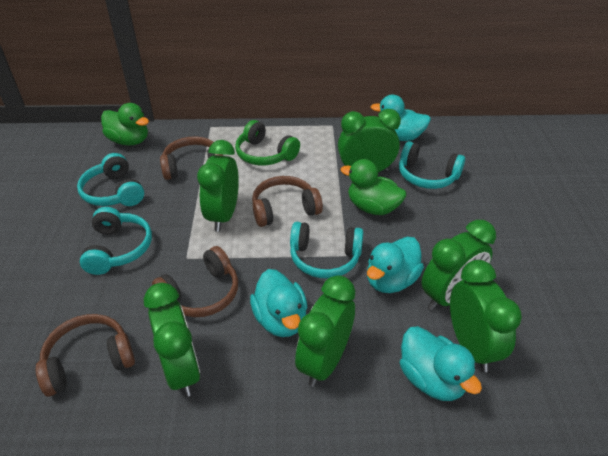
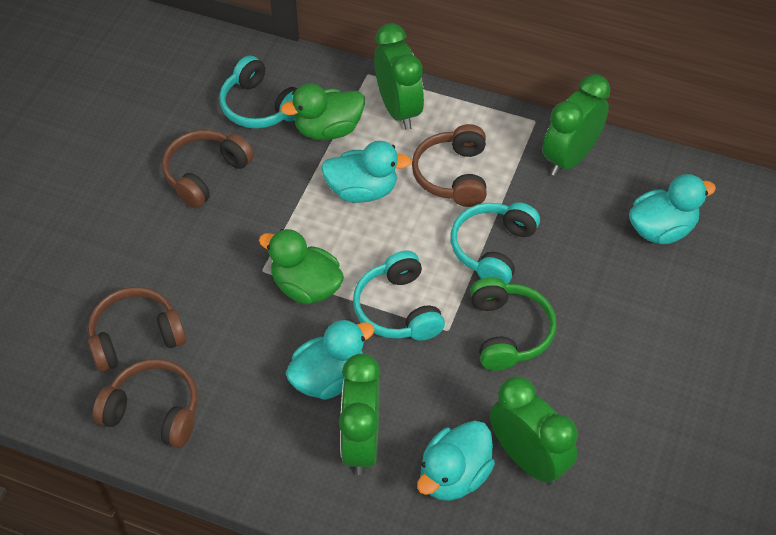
green clock: 6 -> 4
turquoise headphones: 4 -> 3

